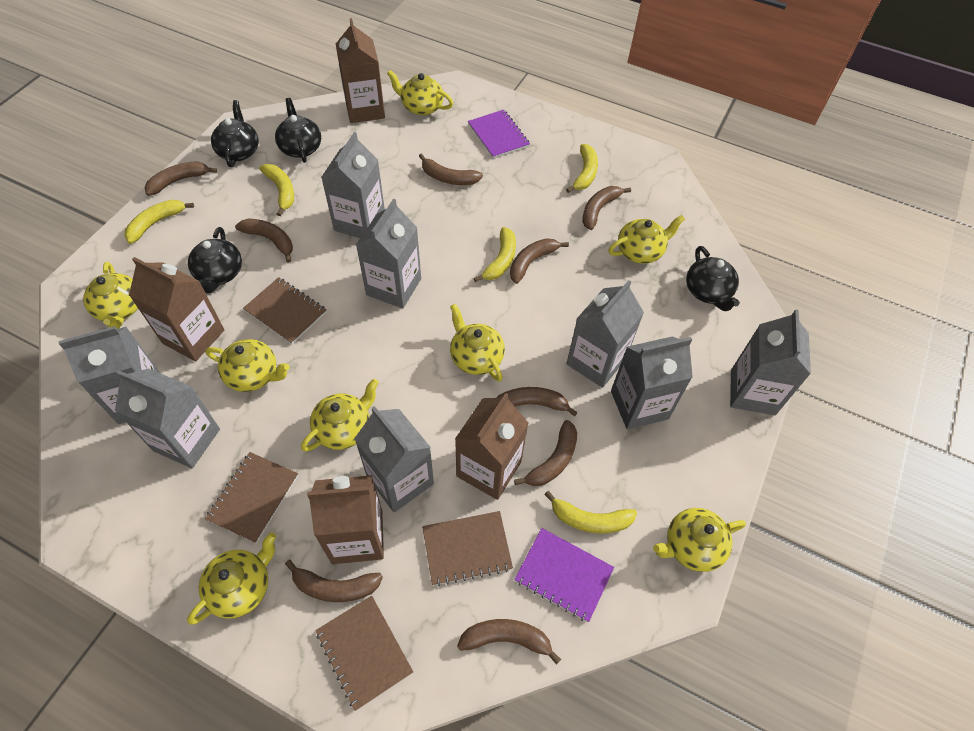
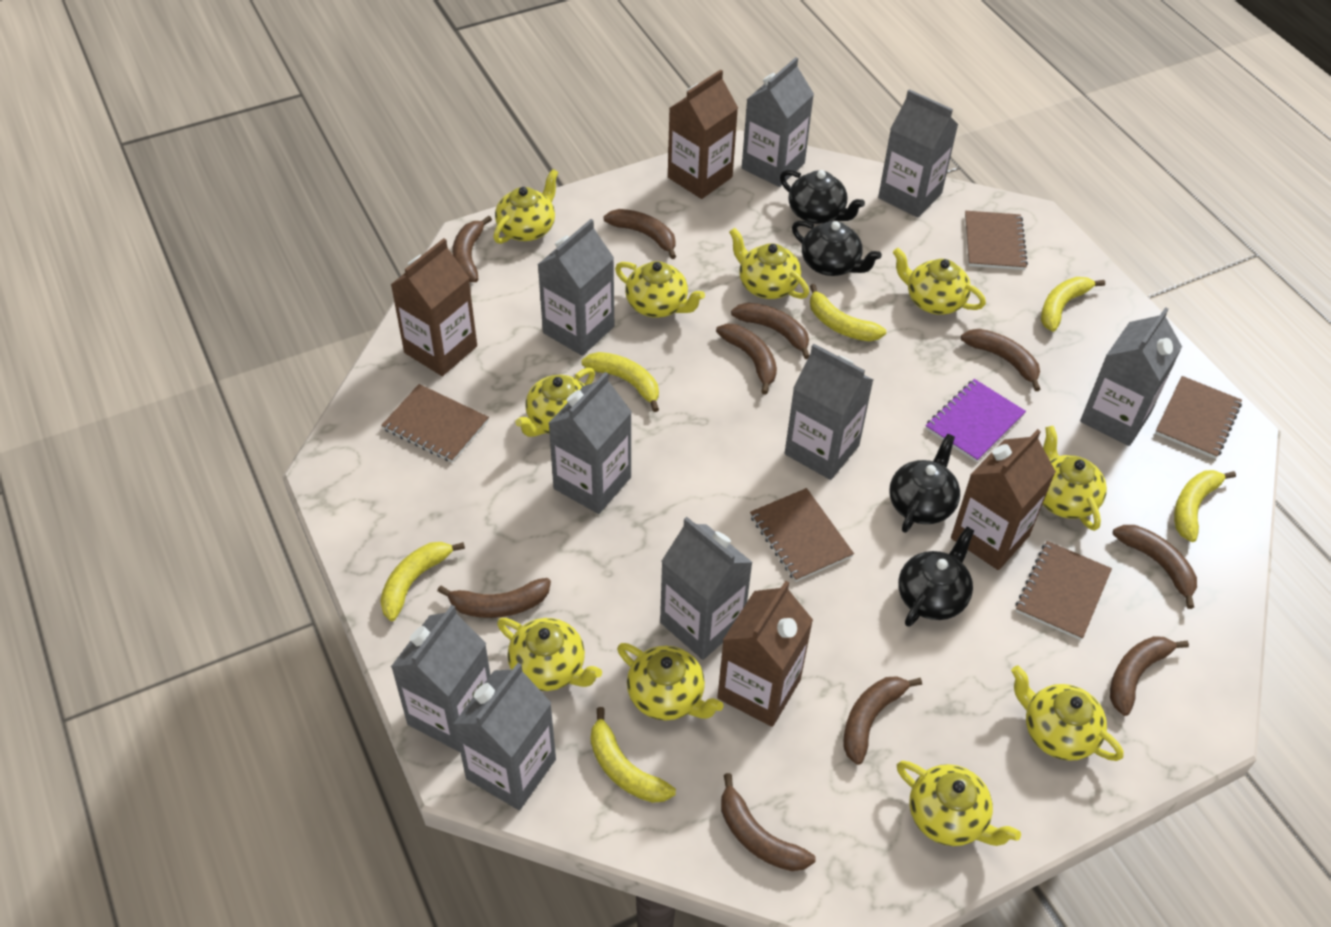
brown banana: 9 -> 10
brown notebook: 4 -> 5
grey carton: 8 -> 9
purple notebook: 2 -> 1
yellow banana: 5 -> 6
yellow teapot: 8 -> 10

